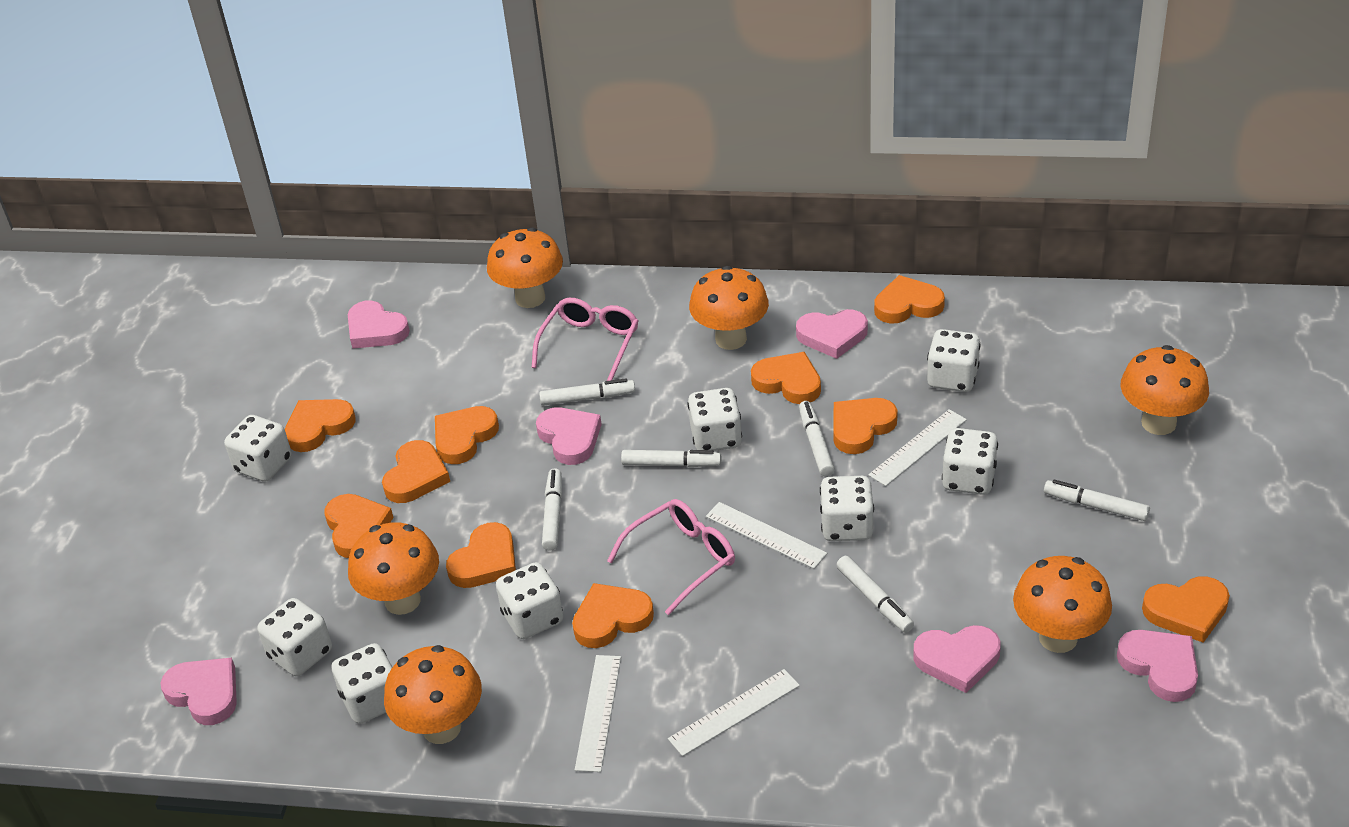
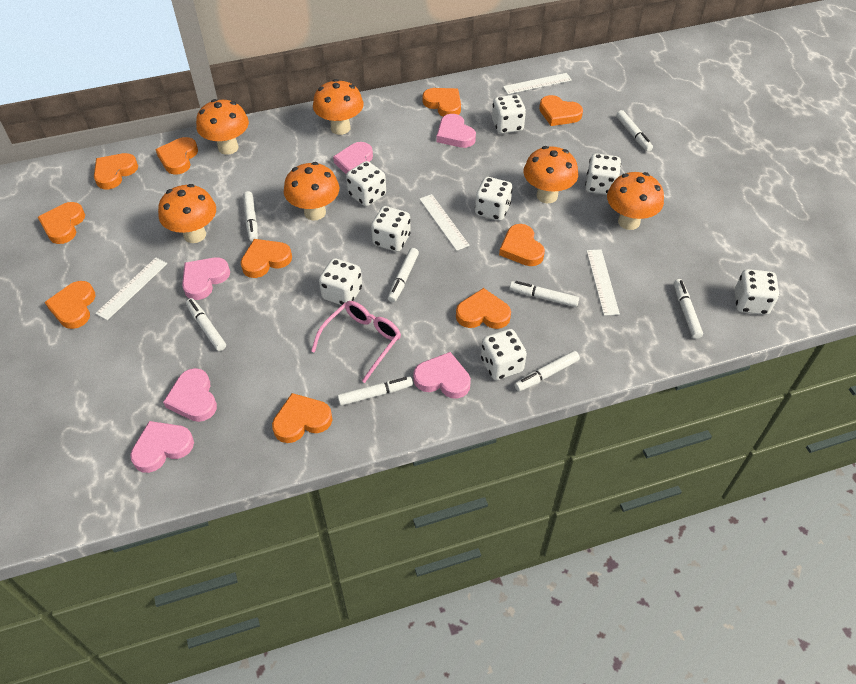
pink glasses: 2 -> 1
white marker: 6 -> 8

